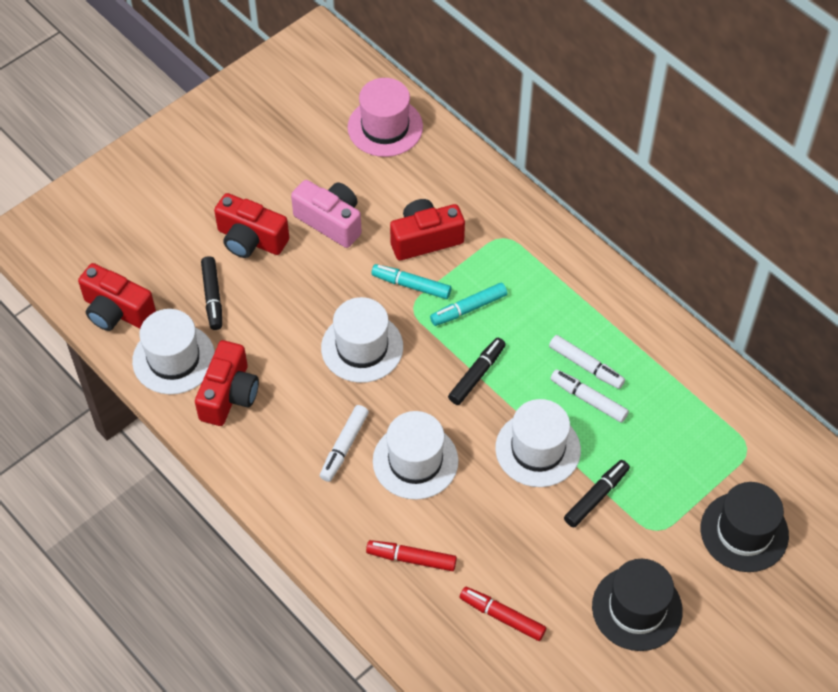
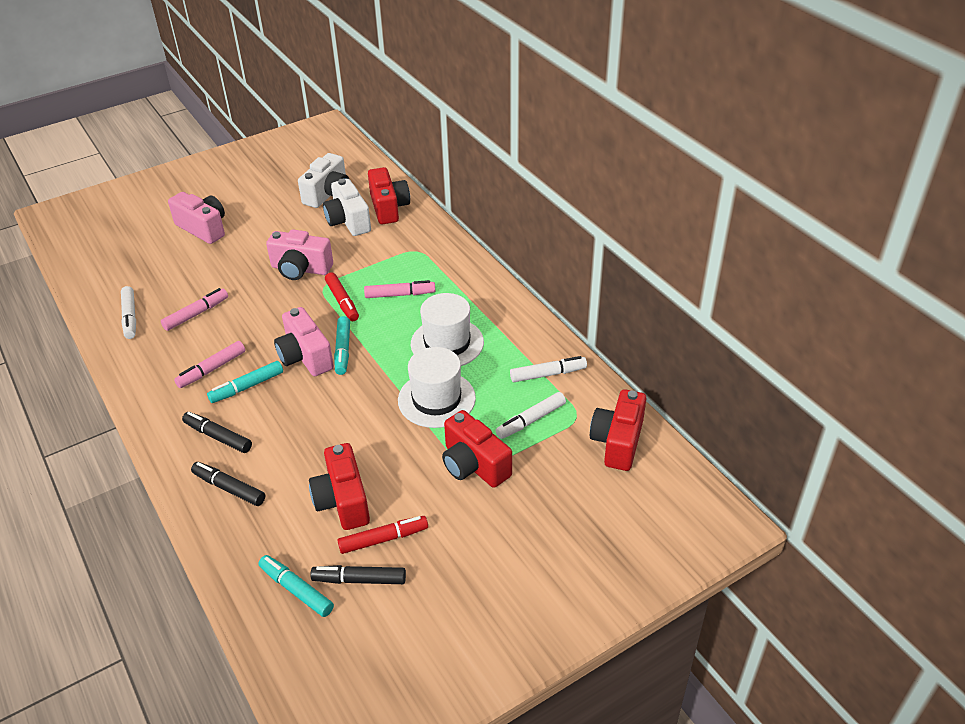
black hat: 2 -> 0
pink camera: 1 -> 3
pink hat: 1 -> 0
pink marker: 0 -> 3
turquoise marker: 2 -> 3
white camera: 0 -> 2
white hat: 4 -> 2

